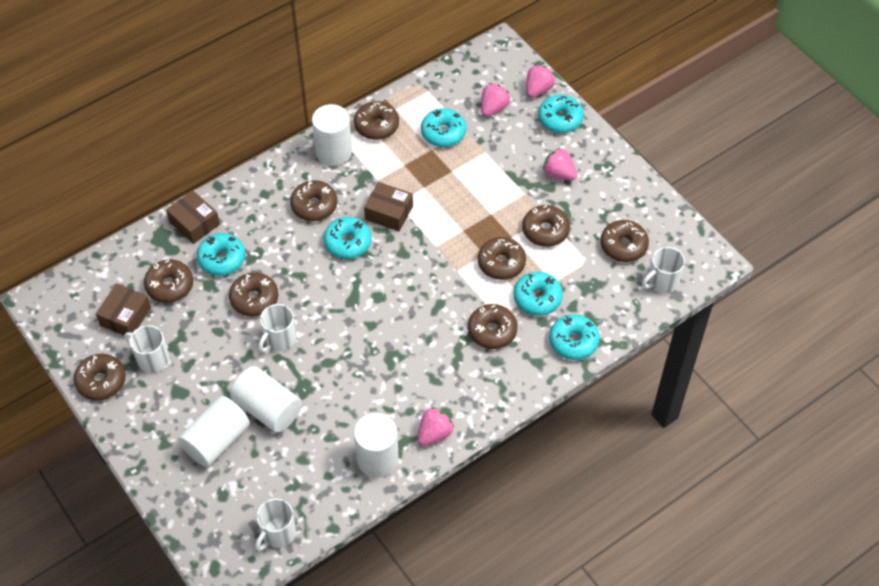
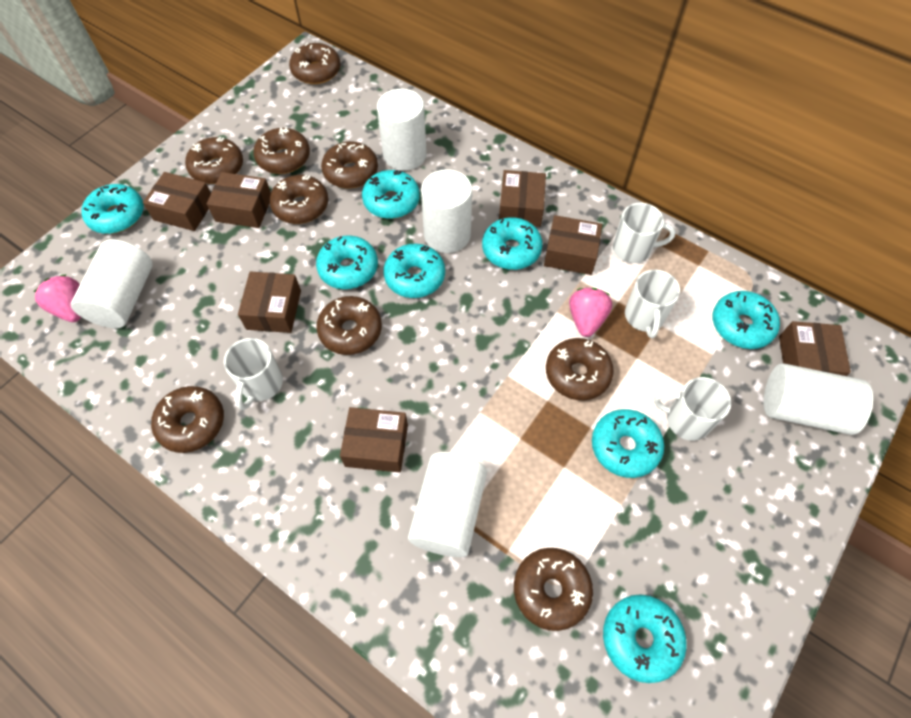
brown box: 3 -> 7
pink strawberry: 4 -> 2
turquoise donut: 6 -> 8
white cylinder: 4 -> 5

